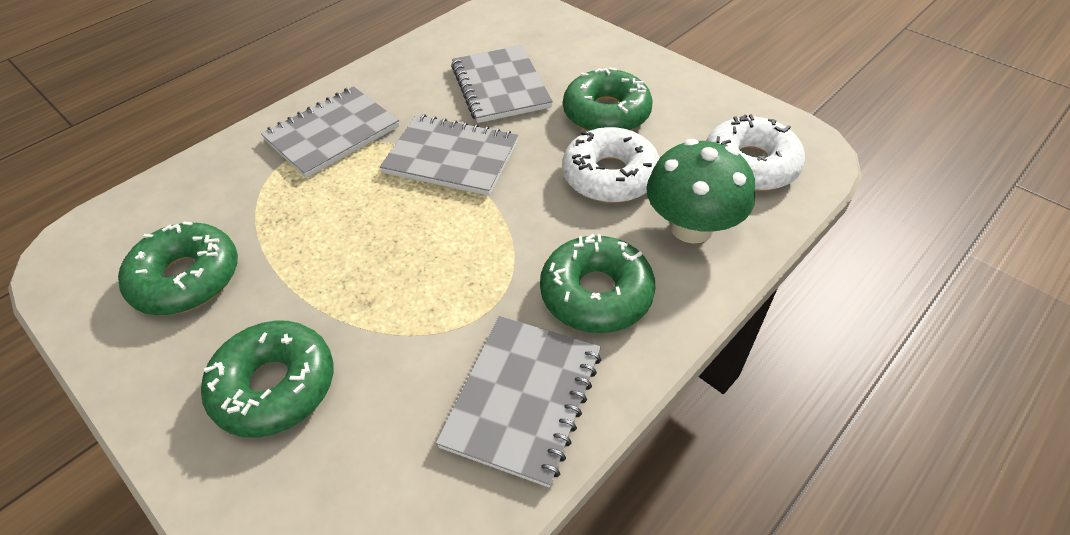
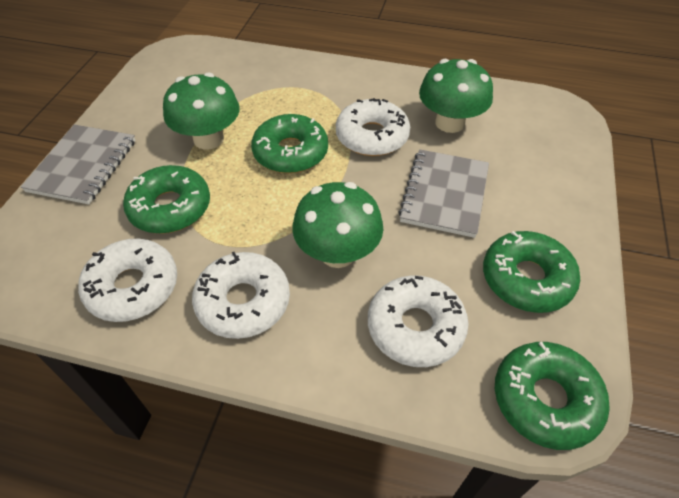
green mushroom: 1 -> 3
grey notebook: 4 -> 2
white donut: 2 -> 4

